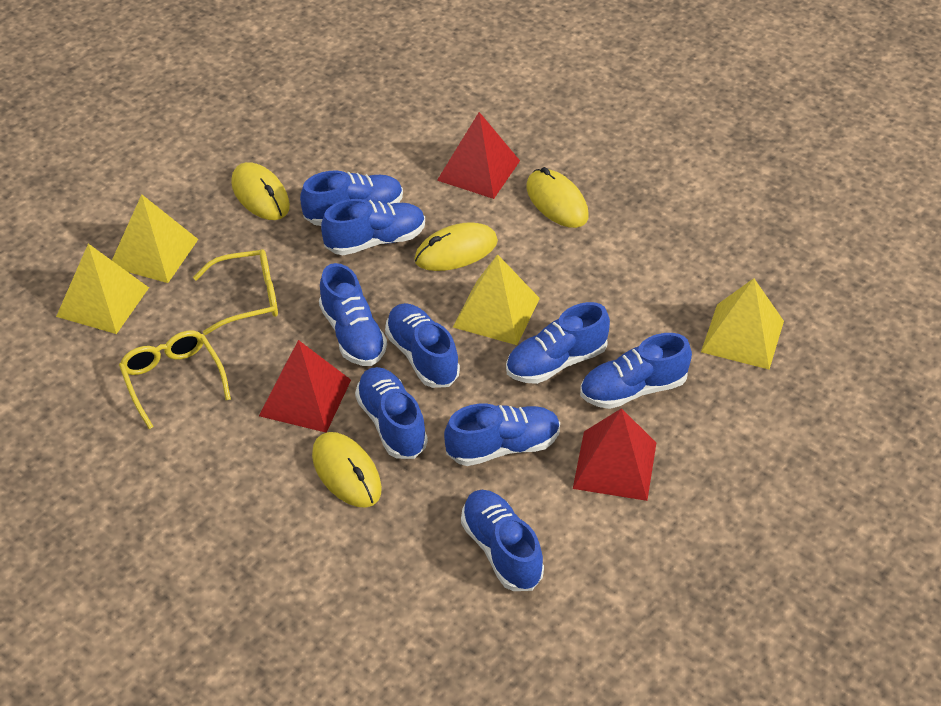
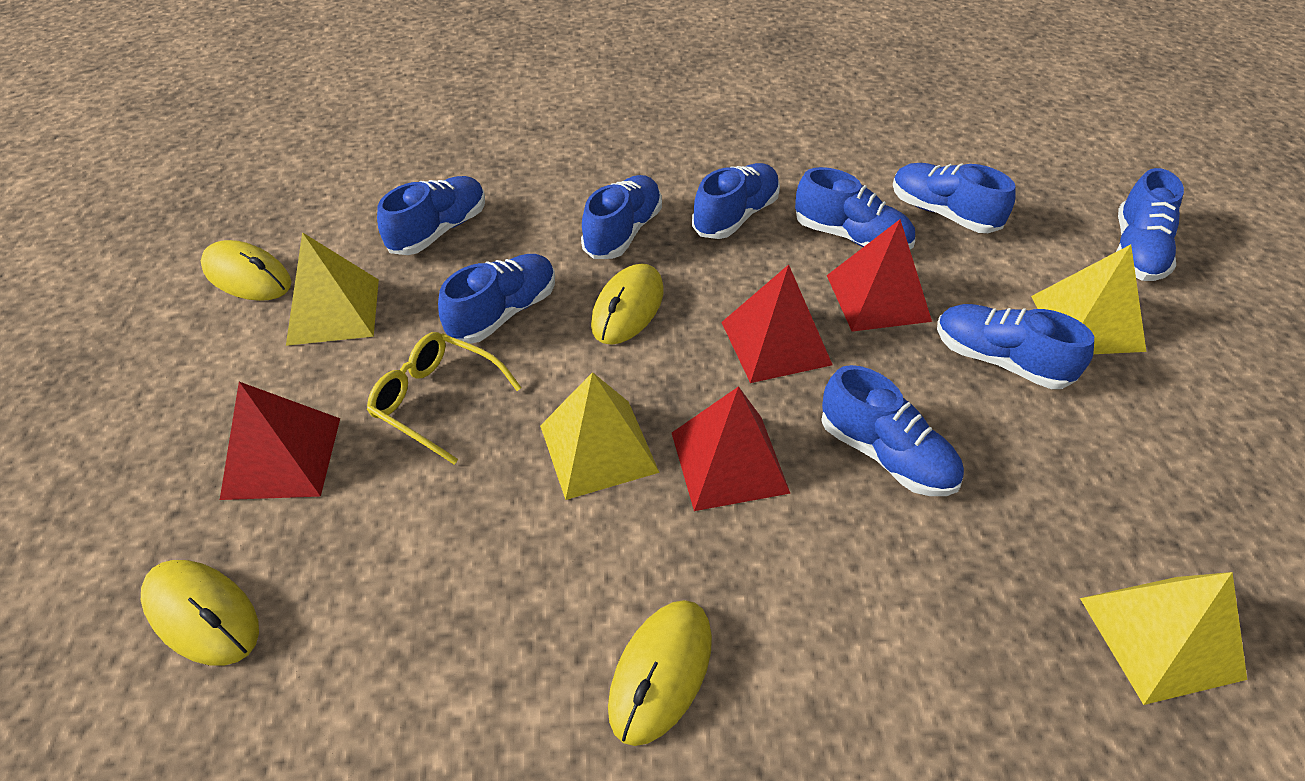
red pyramid: 3 -> 4
yellow glasses: 2 -> 1

